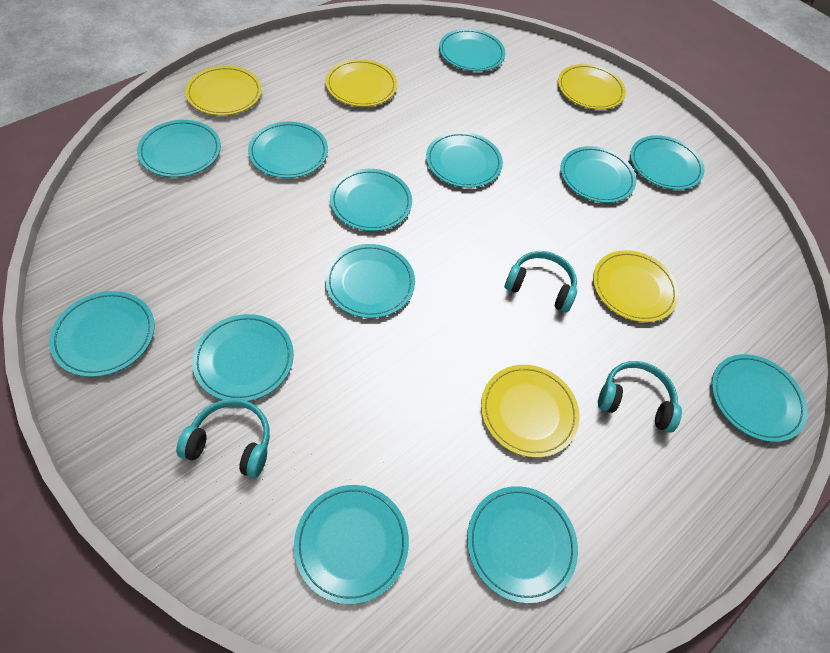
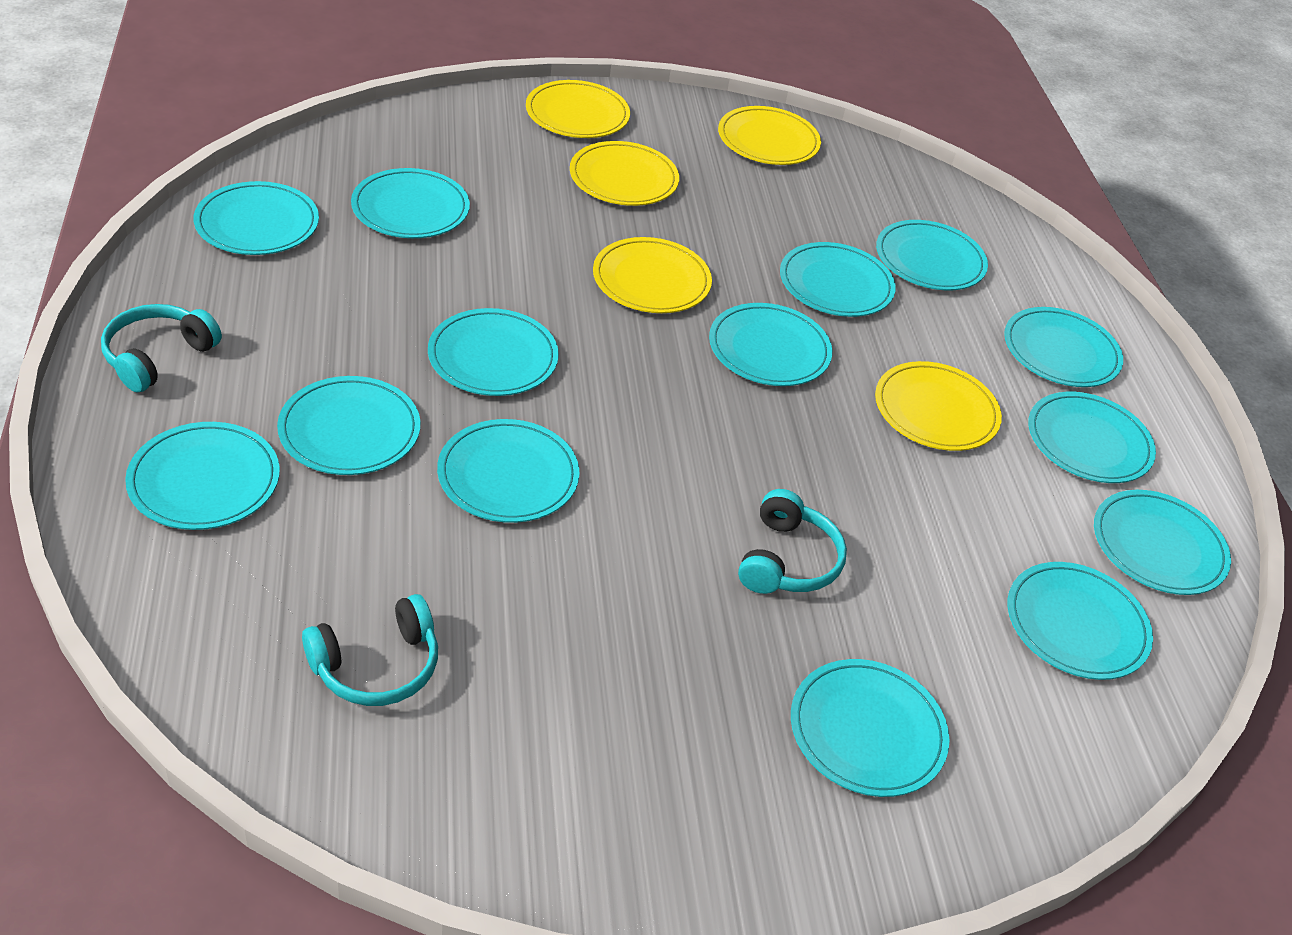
turquoise plate: 13 -> 14

